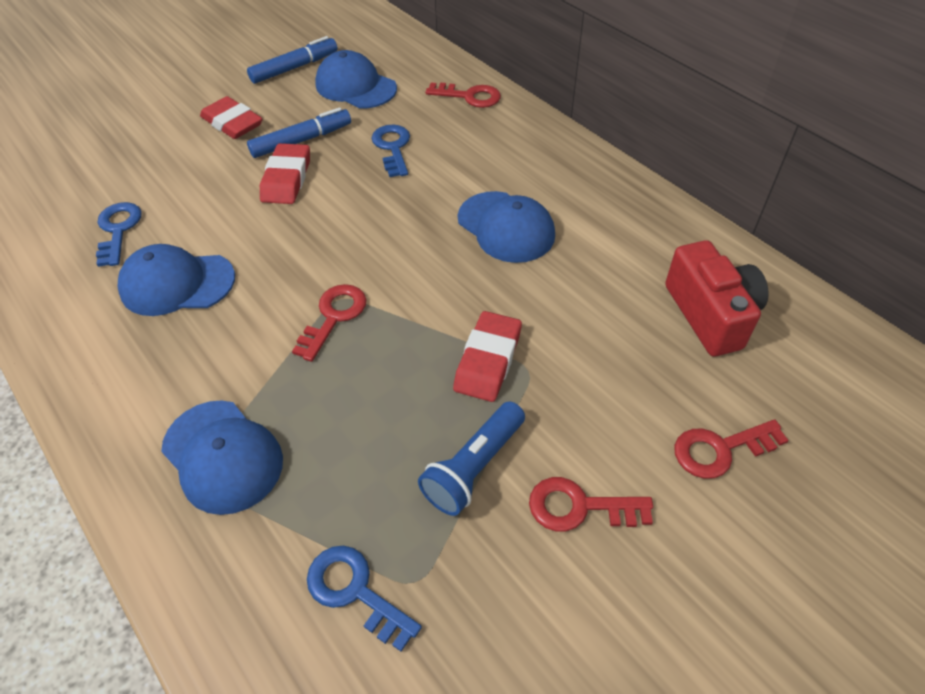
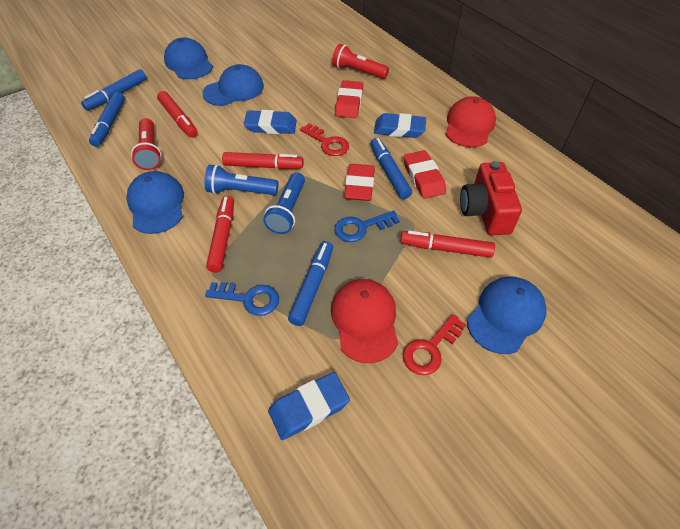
blue eraser: 0 -> 3
blue flashlight: 1 -> 2
blue key: 3 -> 2
blue marker: 2 -> 4
red cap: 0 -> 2
red flashlight: 0 -> 2
red key: 4 -> 2
red marker: 0 -> 4

